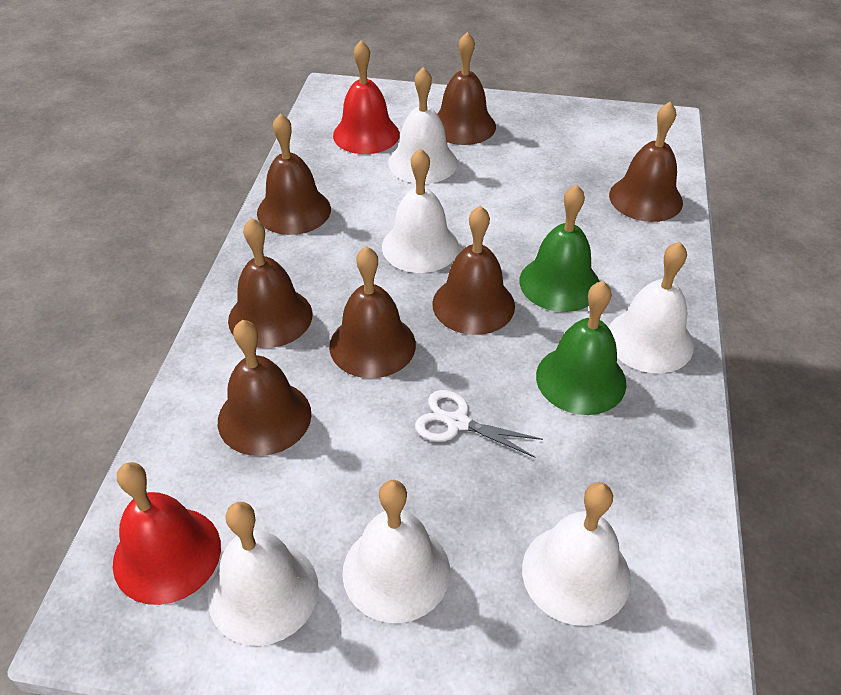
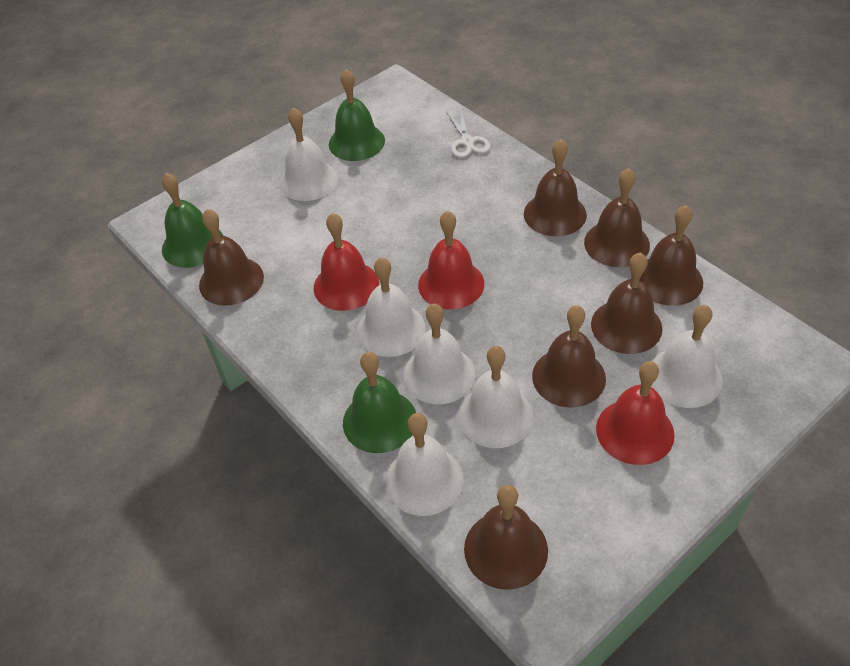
green bell: 2 -> 3
red bell: 2 -> 3

